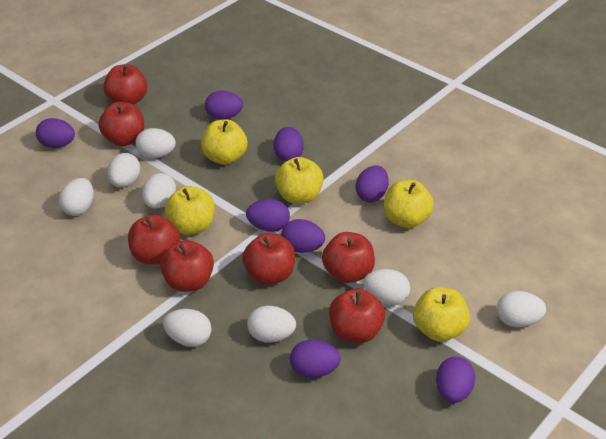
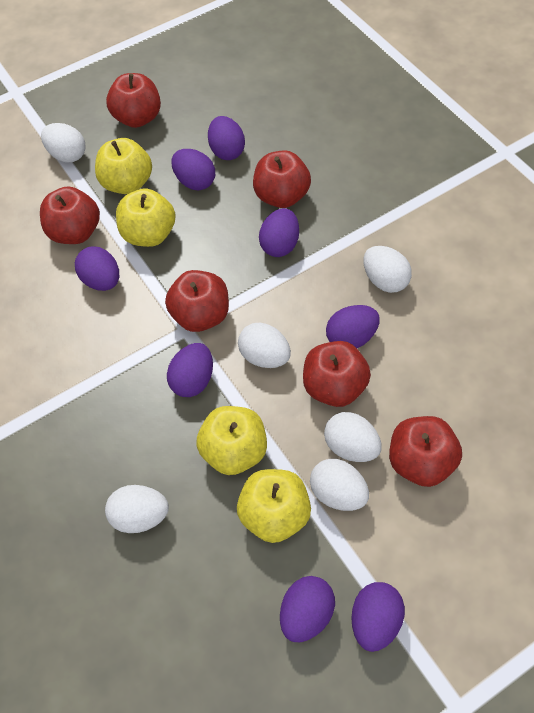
red apple: 7 -> 6
white egg: 8 -> 6
yellow apple: 5 -> 4

